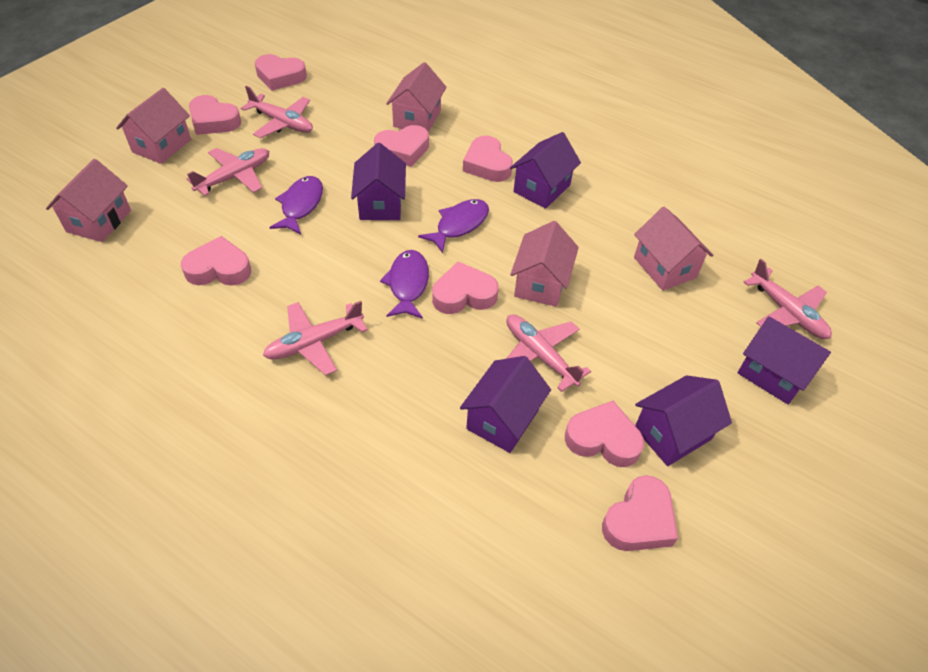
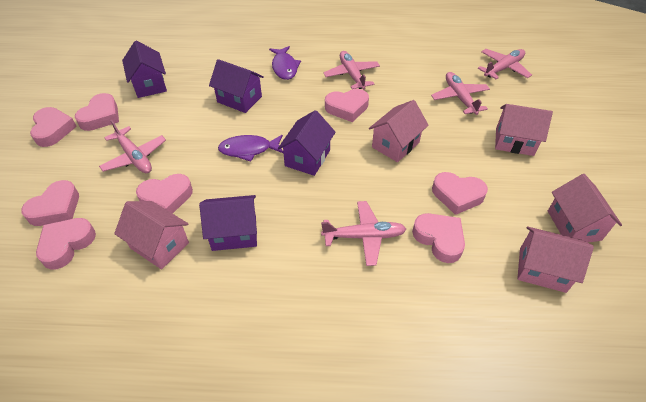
purple fish: 3 -> 2
purple house: 5 -> 4

